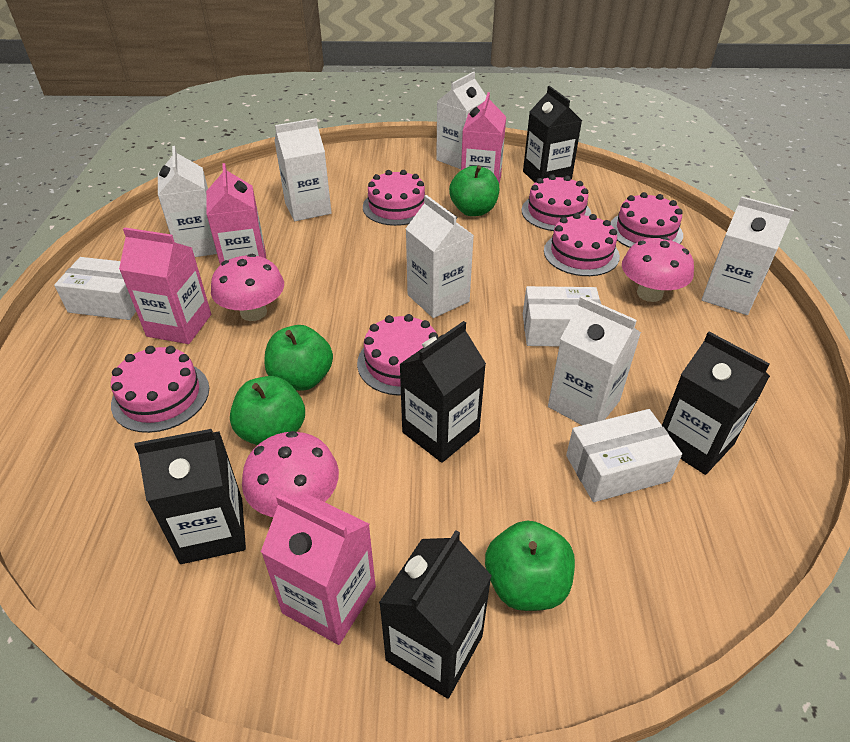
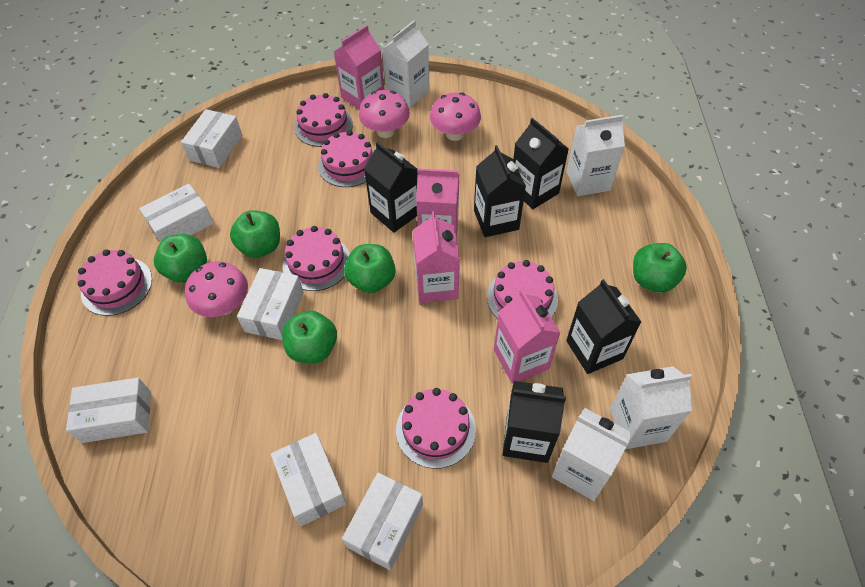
green apple: 4 -> 5
white box: 3 -> 6
white carton: 6 -> 4

